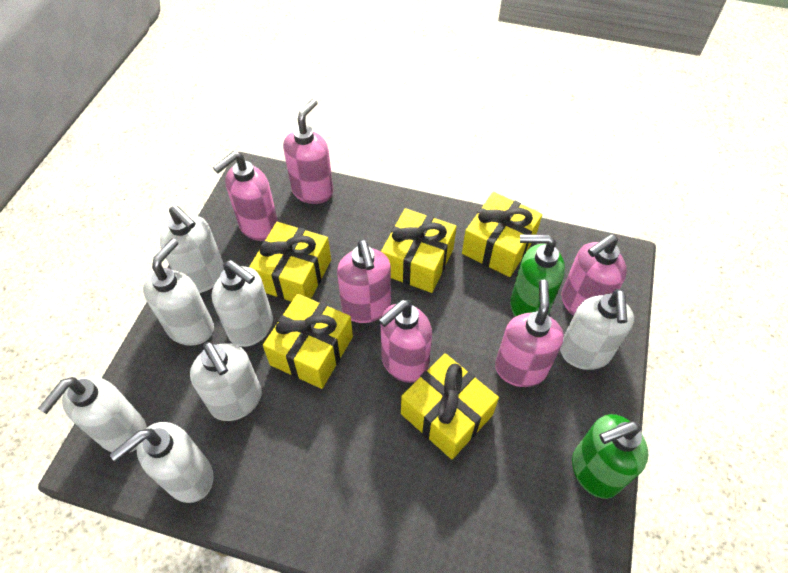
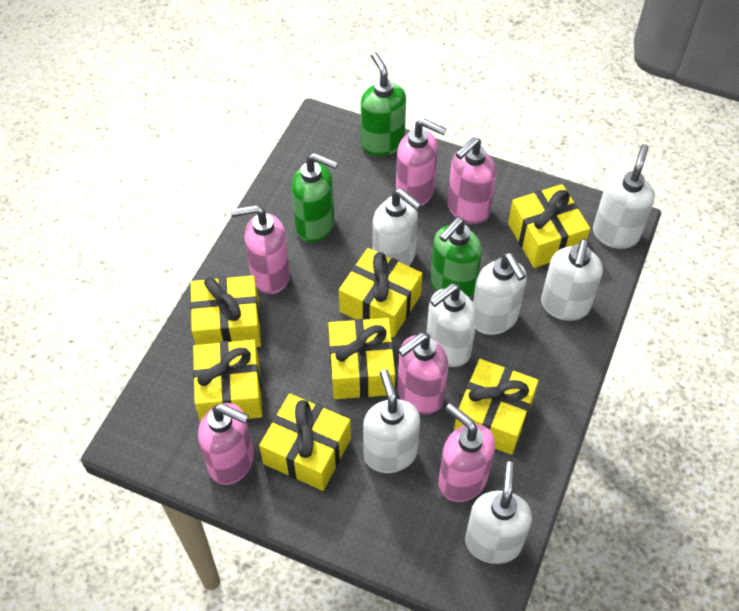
green soap dispenser: 2 -> 3
yellow gift: 5 -> 7

